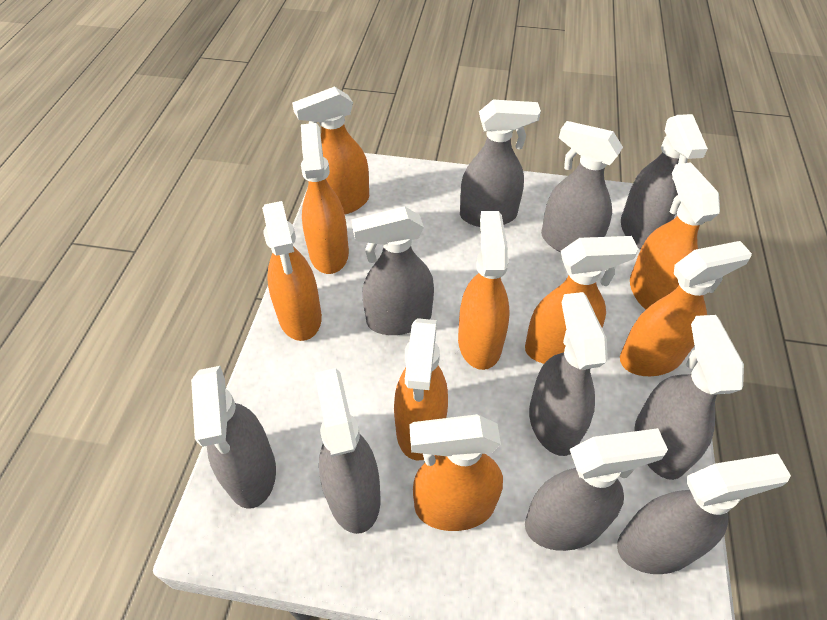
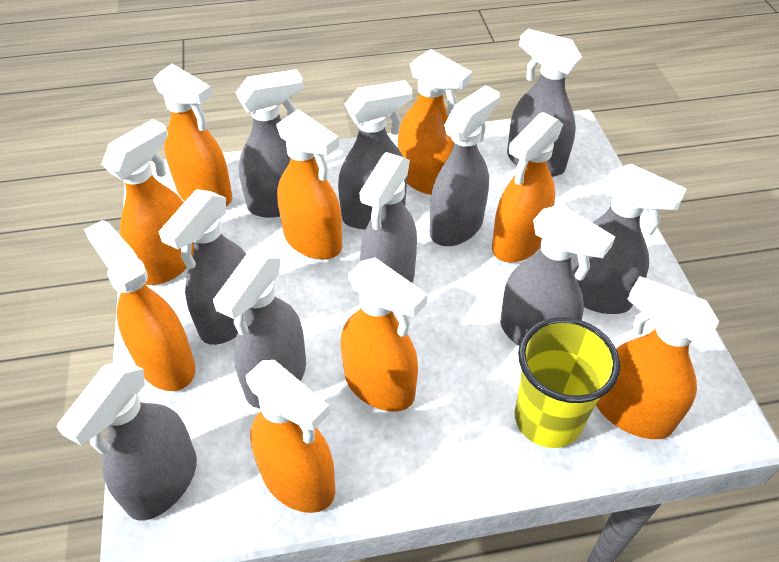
yellow cup: 0 -> 1

